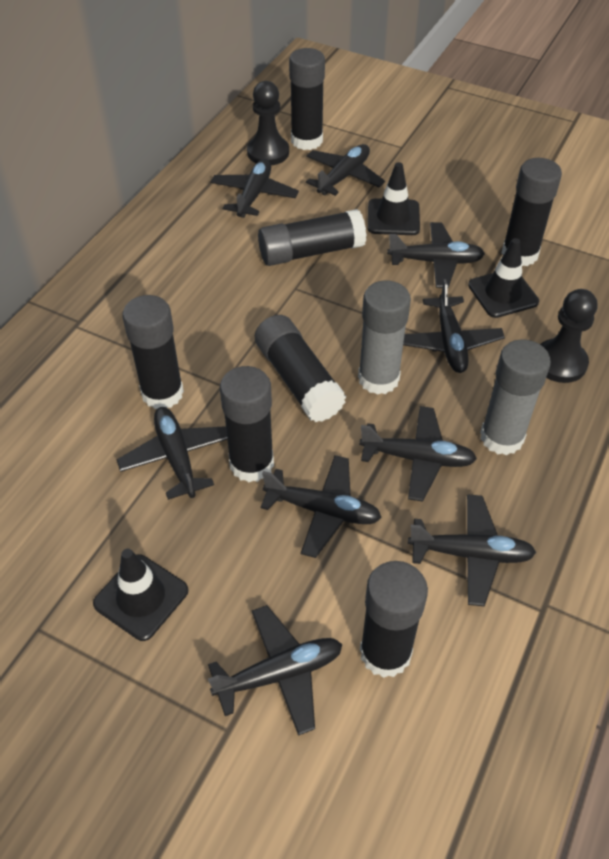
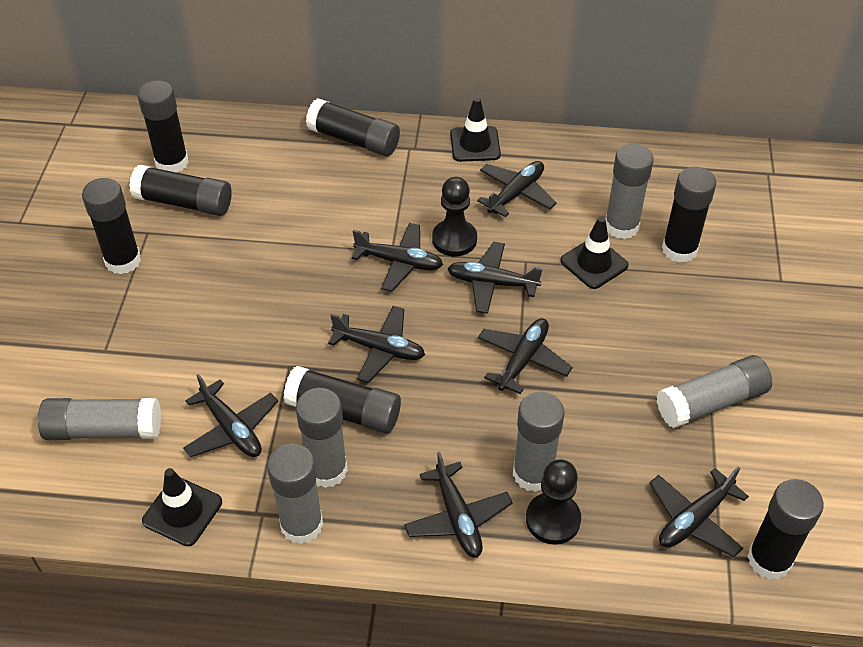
black plane: 9 -> 8
grey glue stick: 2 -> 6

